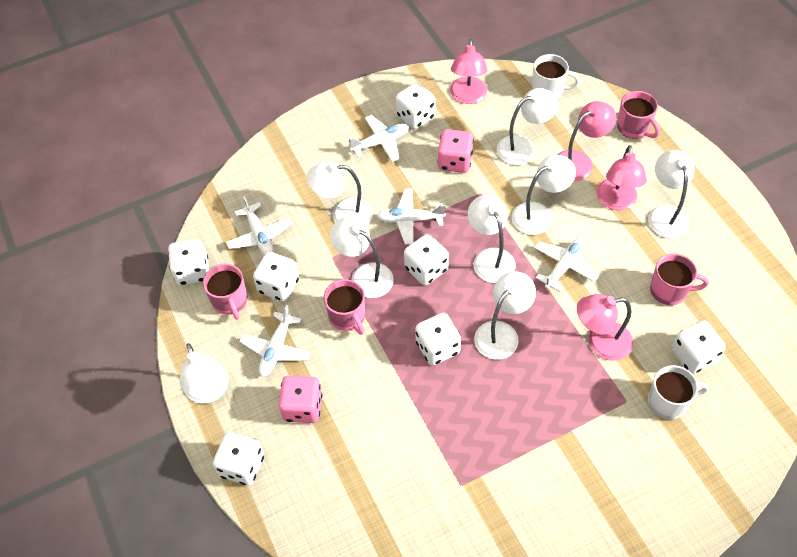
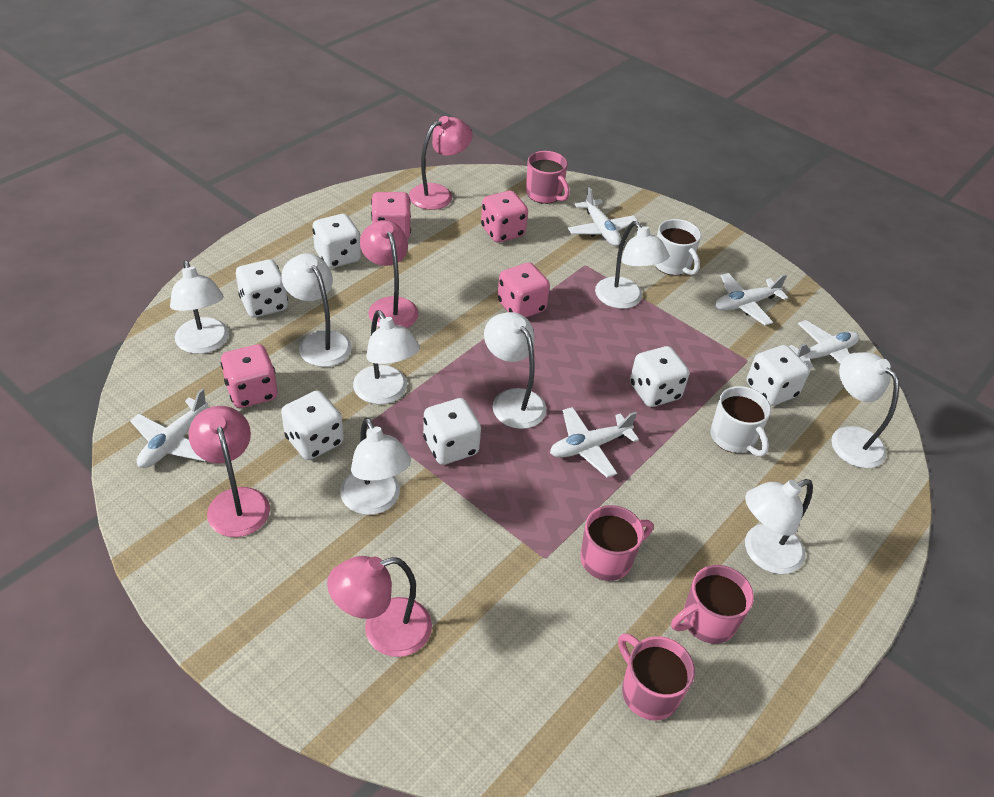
pink dice: 2 -> 4
white dice: 7 -> 6

